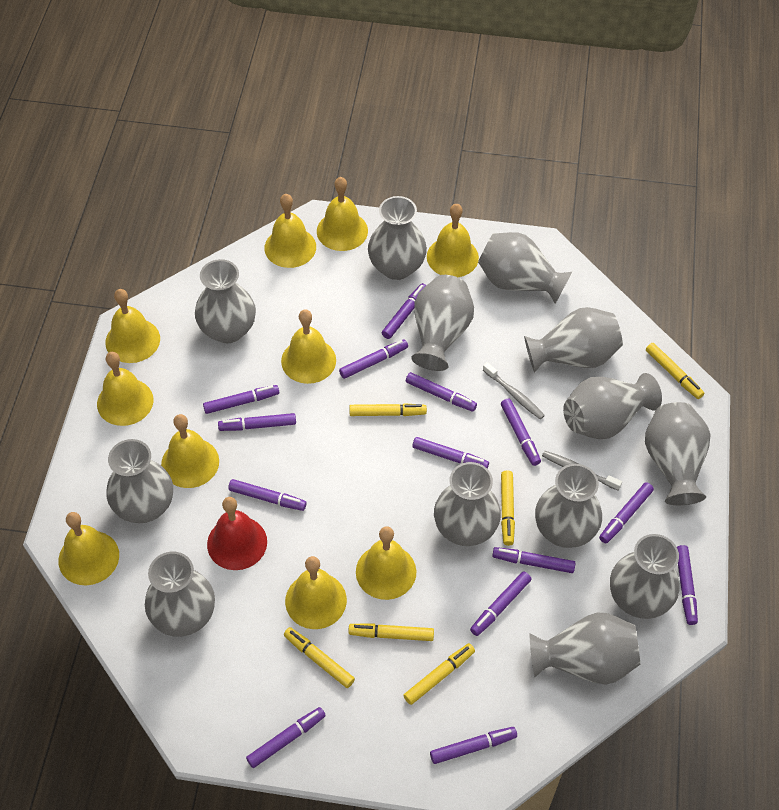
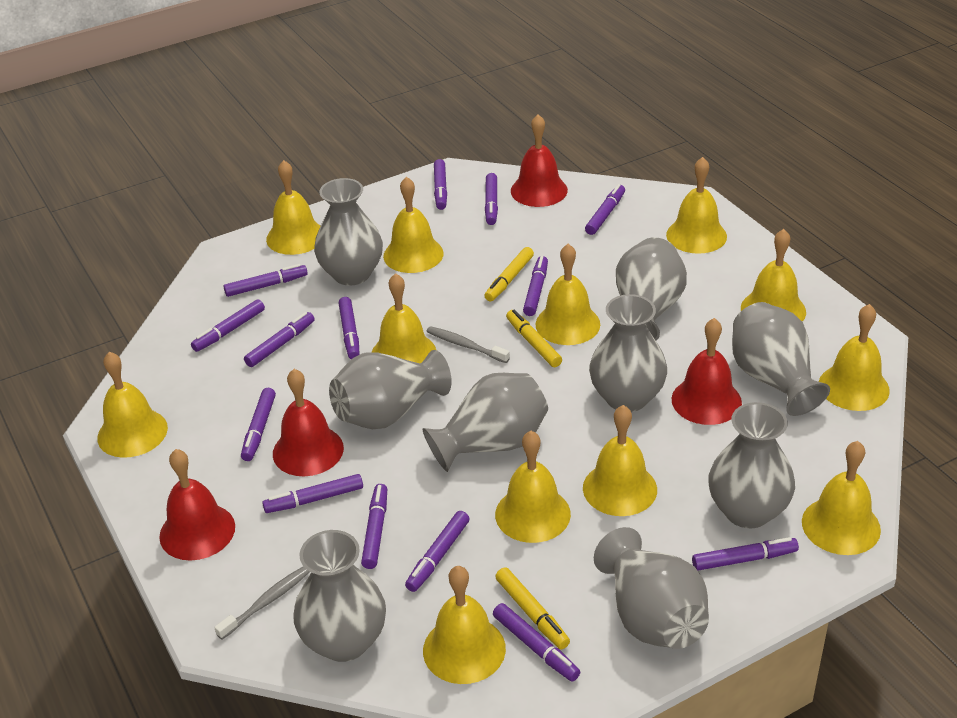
grey vase: 13 -> 9
red bell: 1 -> 4
yellow bell: 10 -> 12
yellow marker: 6 -> 3

